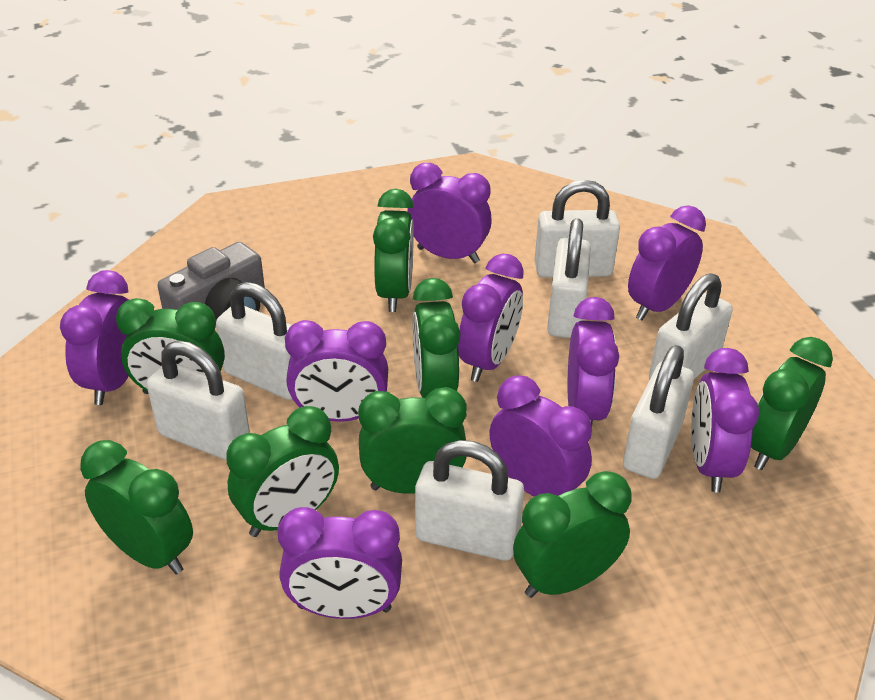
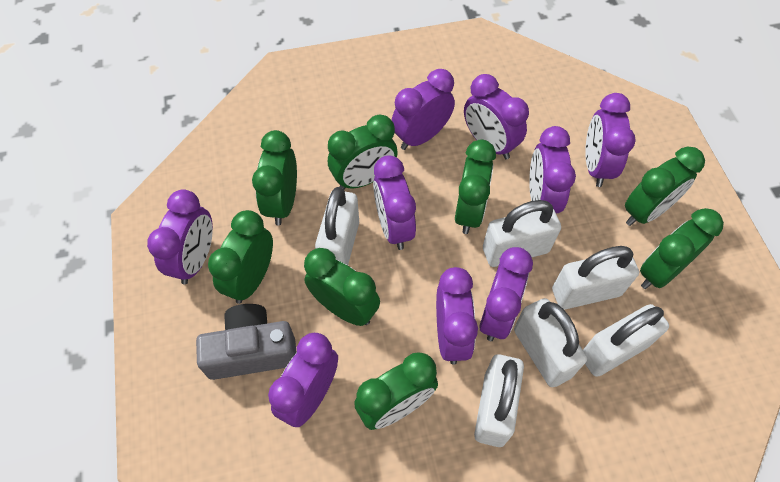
white padlock: 7 -> 6

